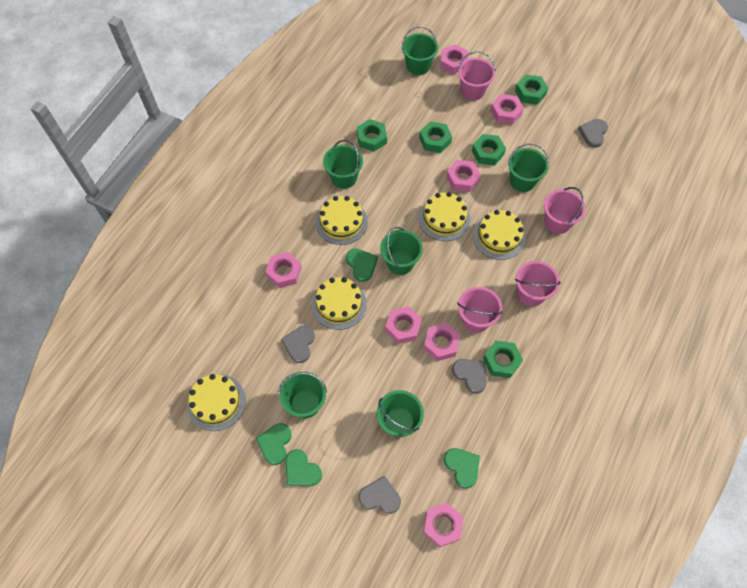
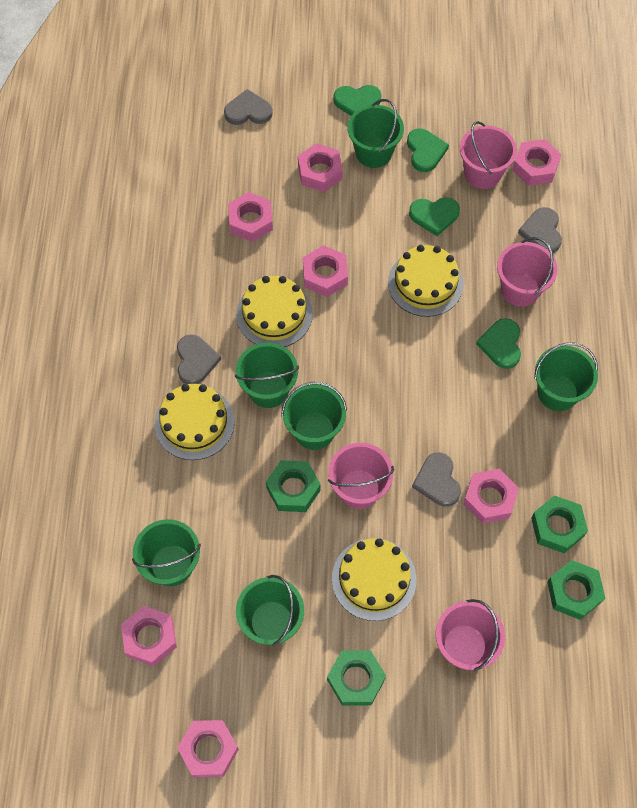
green nut: 5 -> 4
yellow cake: 5 -> 4

